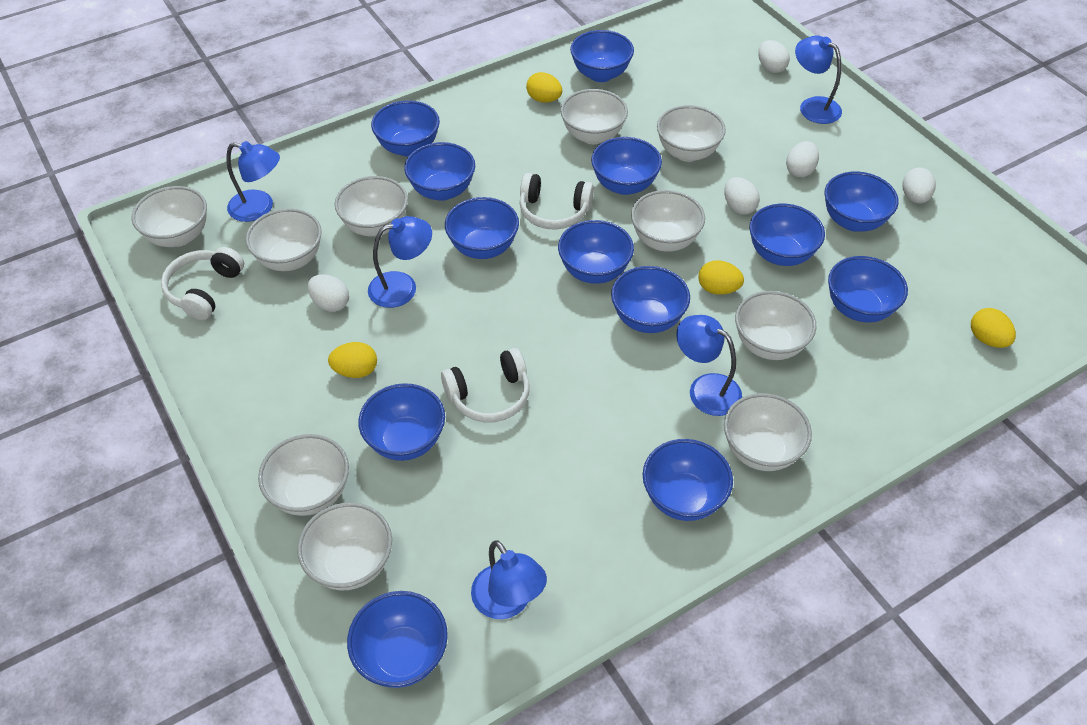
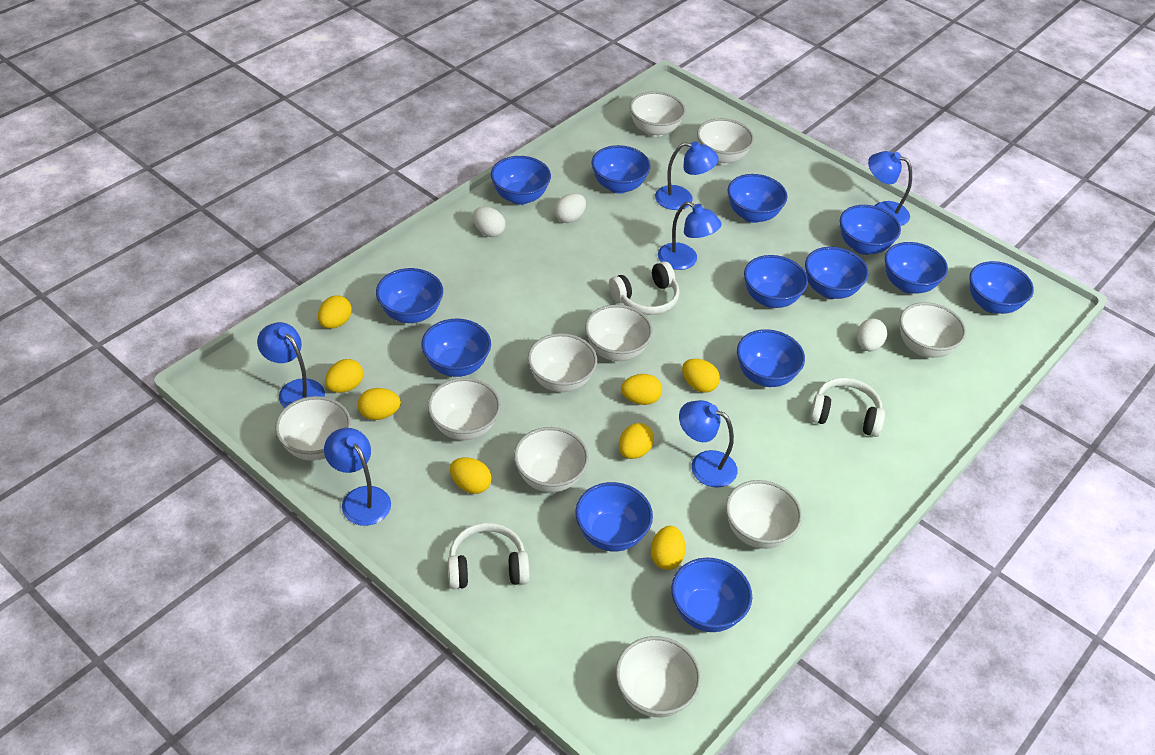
blue lamp: 5 -> 6
white egg: 5 -> 3
yellow egg: 4 -> 8

